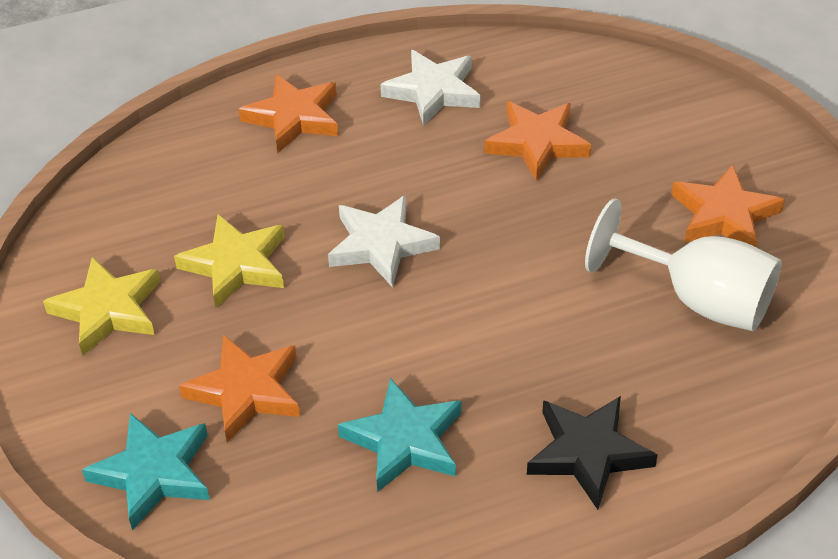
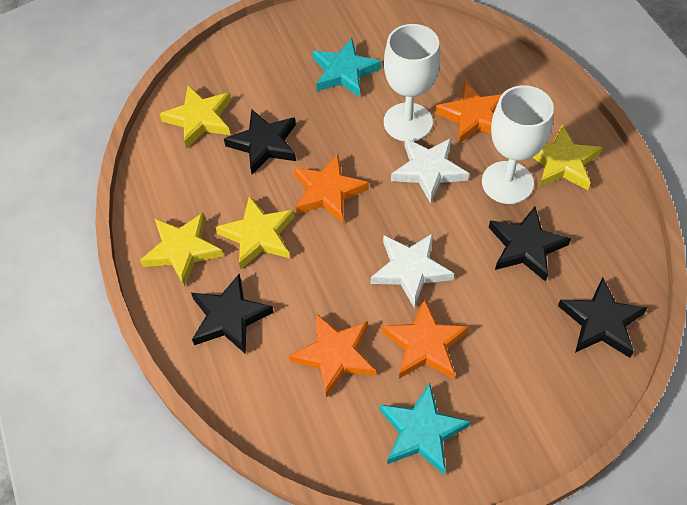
black star: 1 -> 4
white goblet: 1 -> 2
yellow star: 2 -> 4

